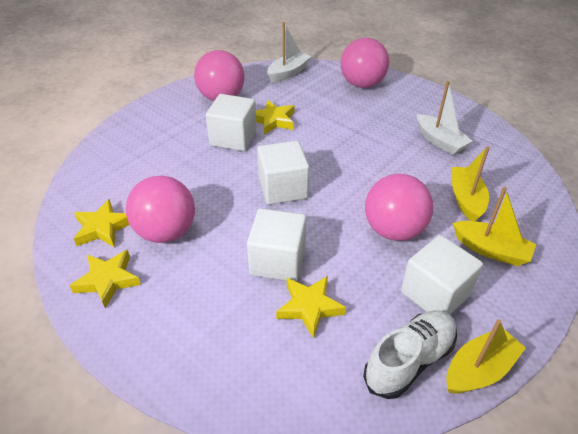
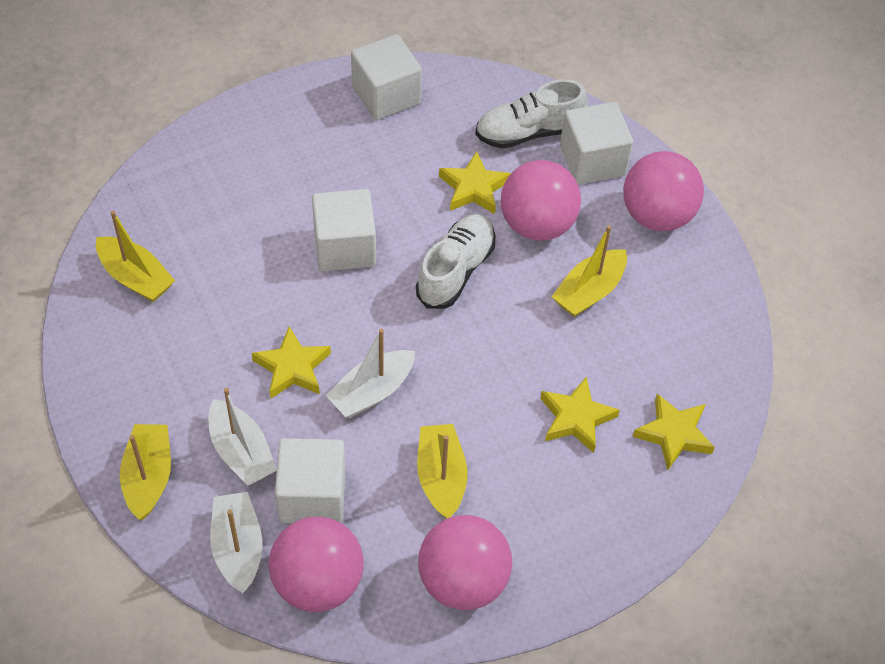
white boat: 2 -> 3
white shoe: 1 -> 2
yellow boat: 3 -> 4

